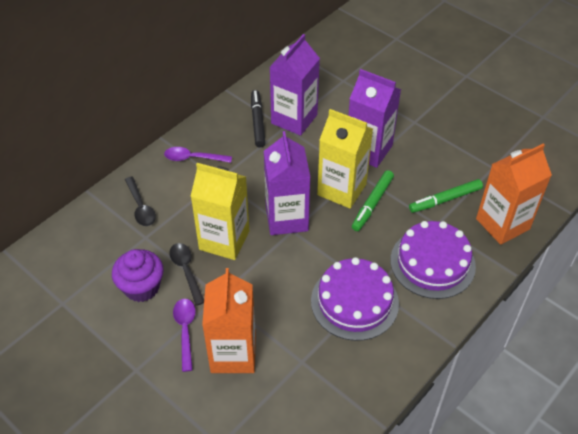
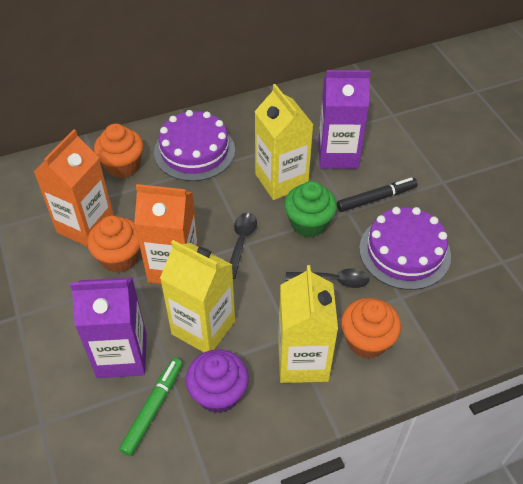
green cupcake: 0 -> 1
green marker: 2 -> 1
orange cupcake: 0 -> 3
purple carton: 3 -> 2
purple spoon: 2 -> 0
yellow carton: 2 -> 3

